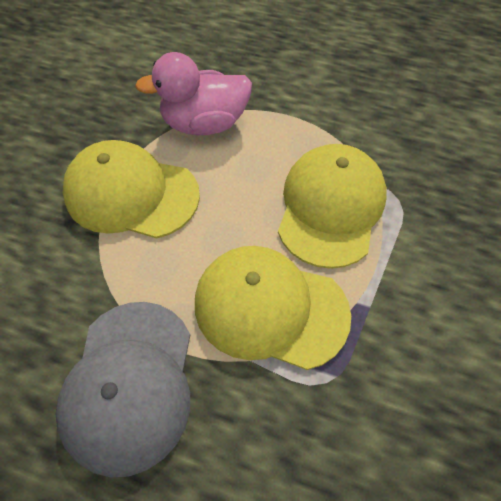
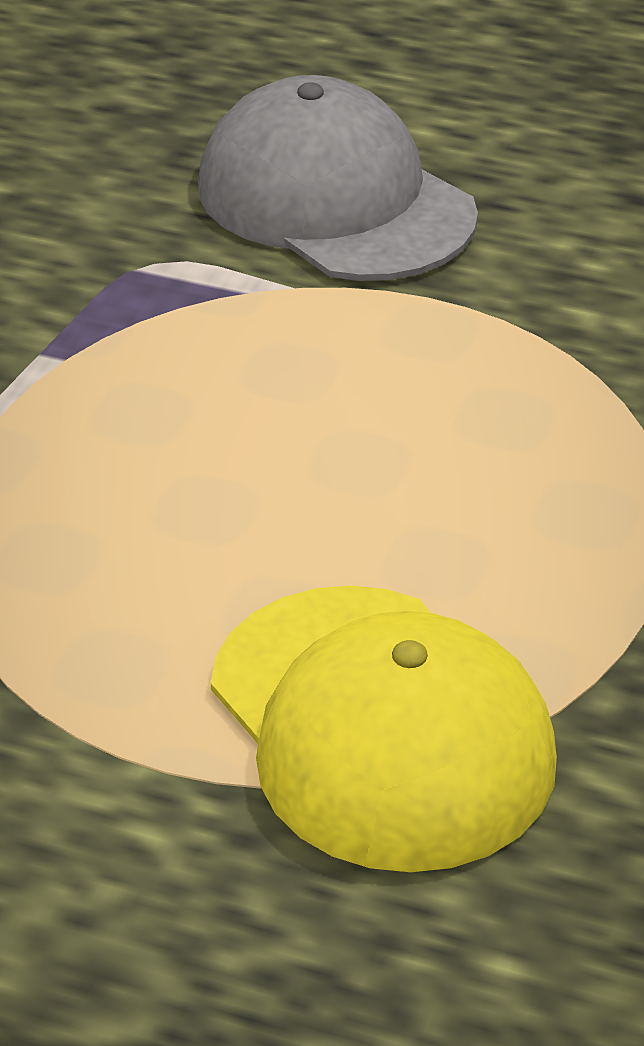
pink duck: 1 -> 0
yellow cap: 3 -> 1

